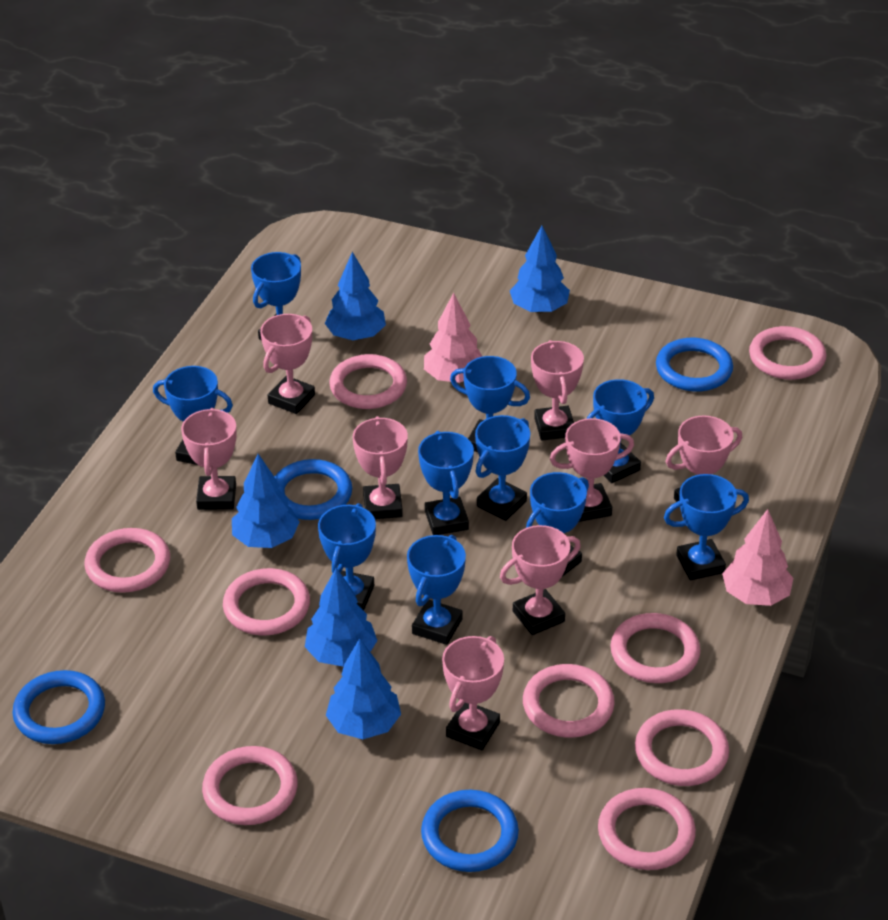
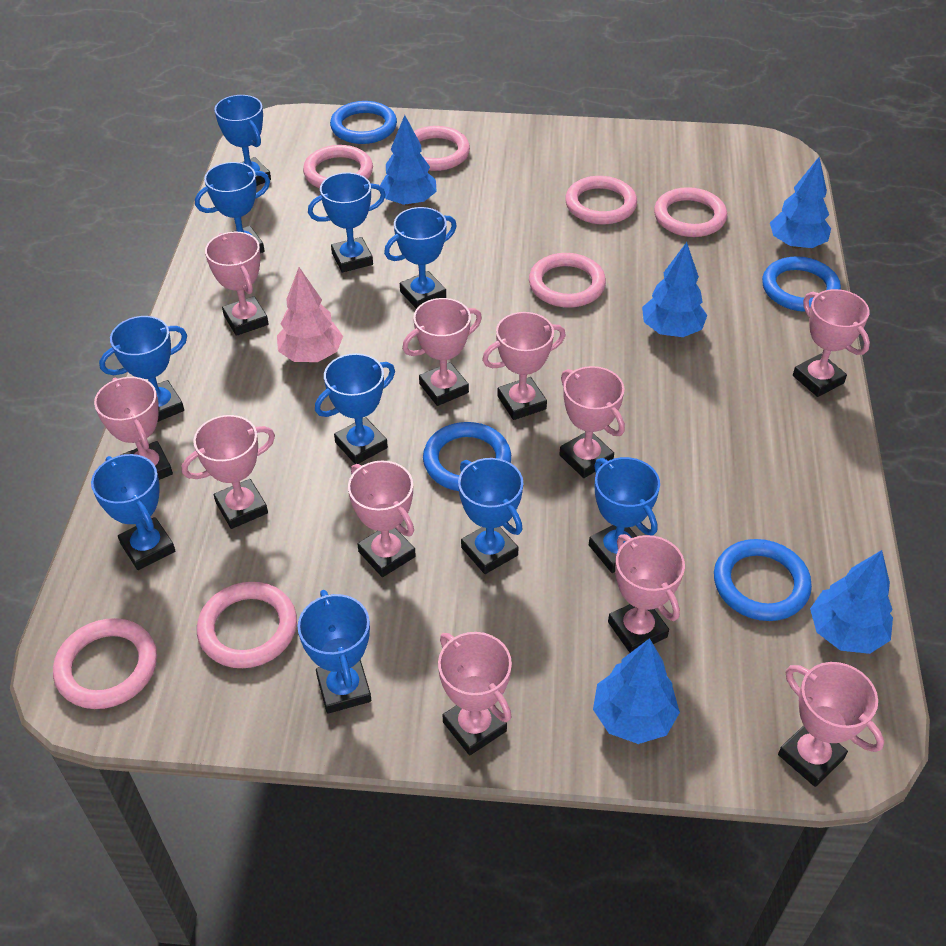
pink ring: 9 -> 7
pink tree: 2 -> 1
pink trophy: 8 -> 11

